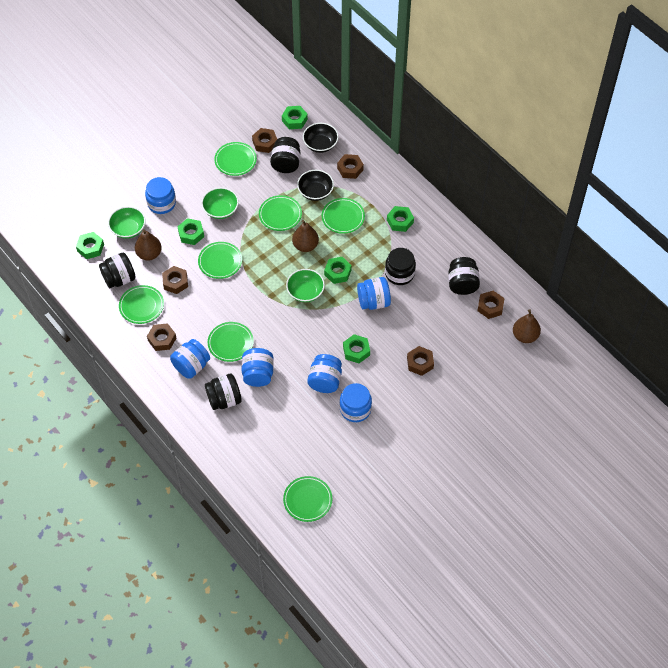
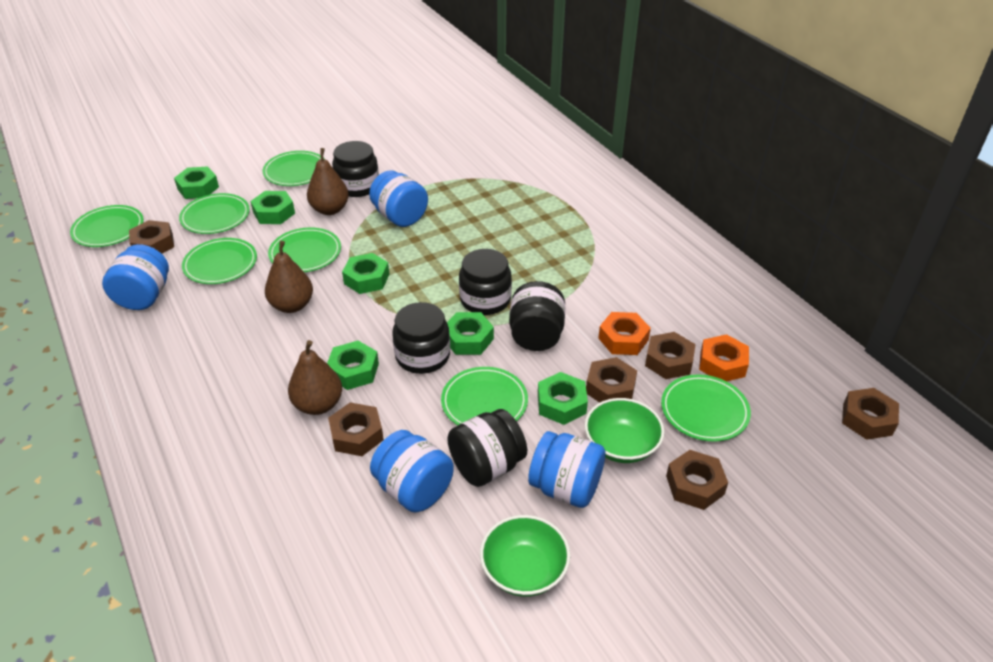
black bowl: 2 -> 0
blue jar: 6 -> 4
green bowl: 3 -> 2
orange nut: 0 -> 2

